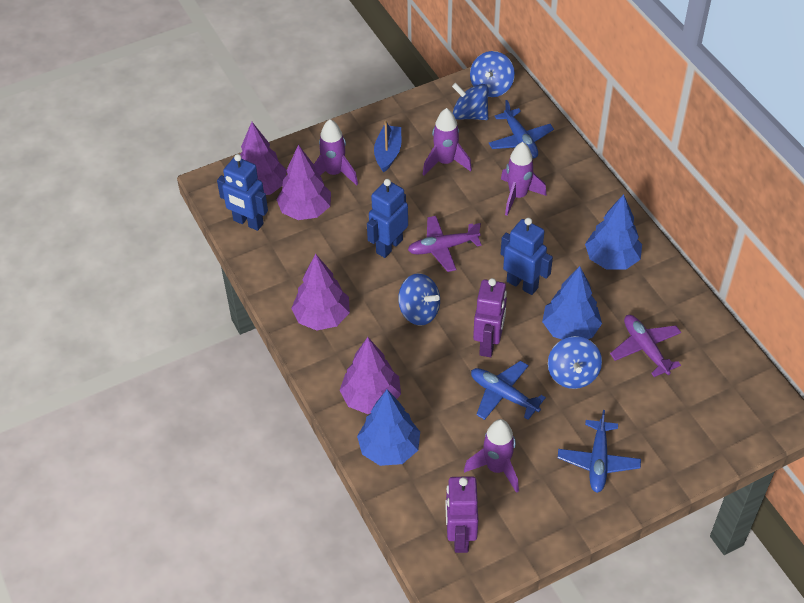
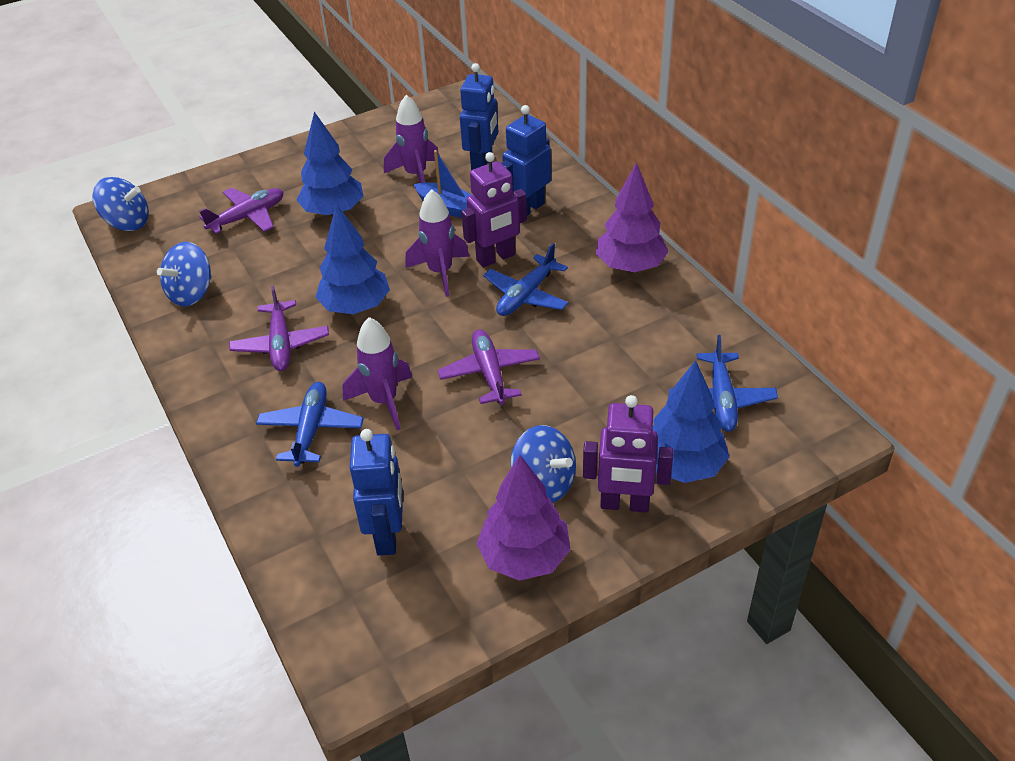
blue spinning top: 4 -> 3
purple plane: 2 -> 3
purple rocket: 4 -> 3
purple tree: 4 -> 2

